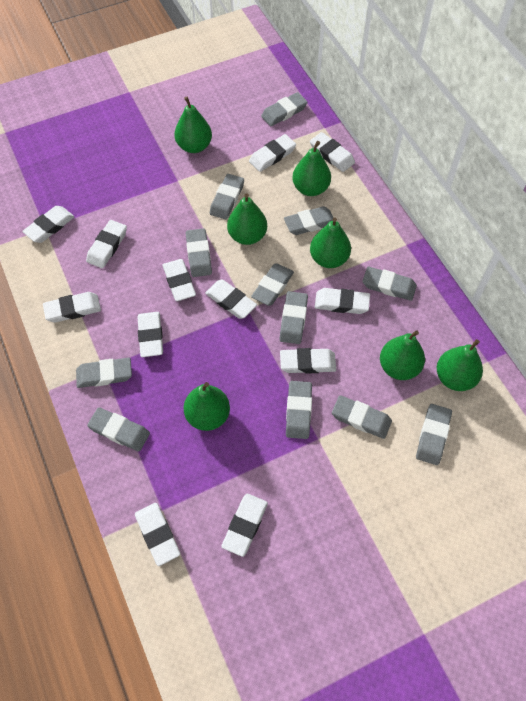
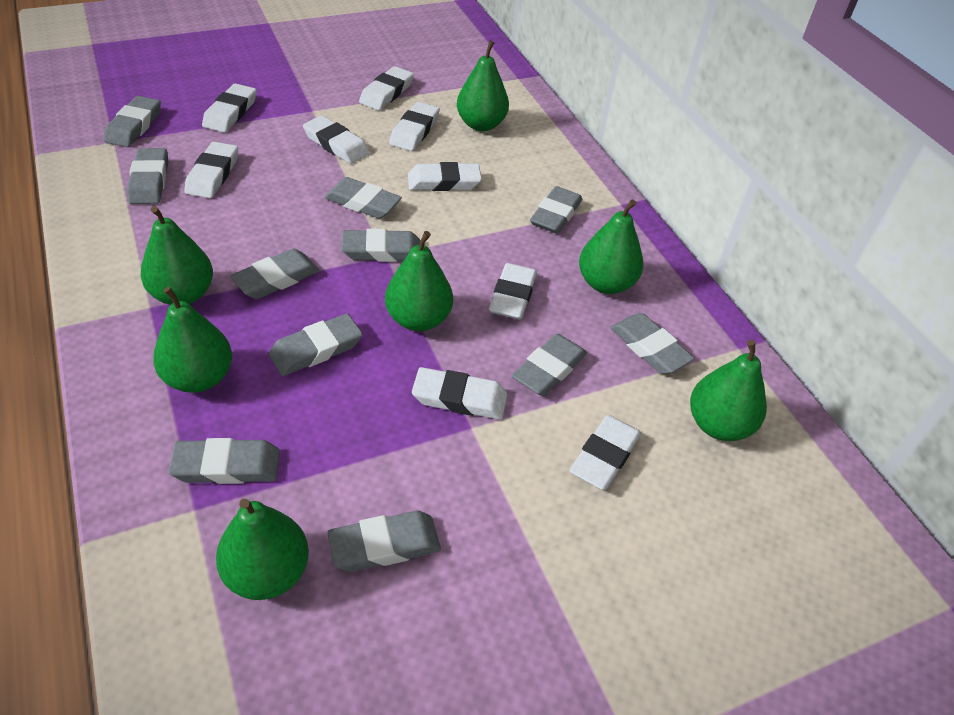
grey eraser: 12 -> 11
white eraser: 12 -> 9

